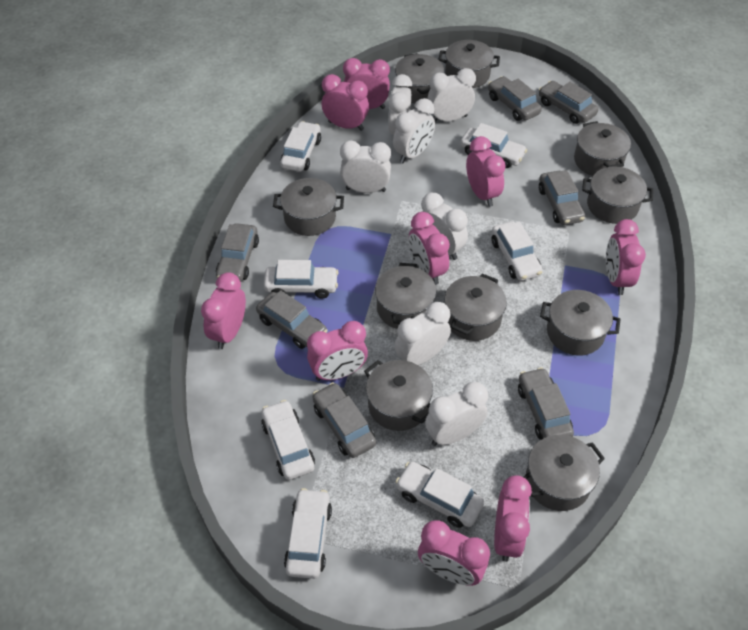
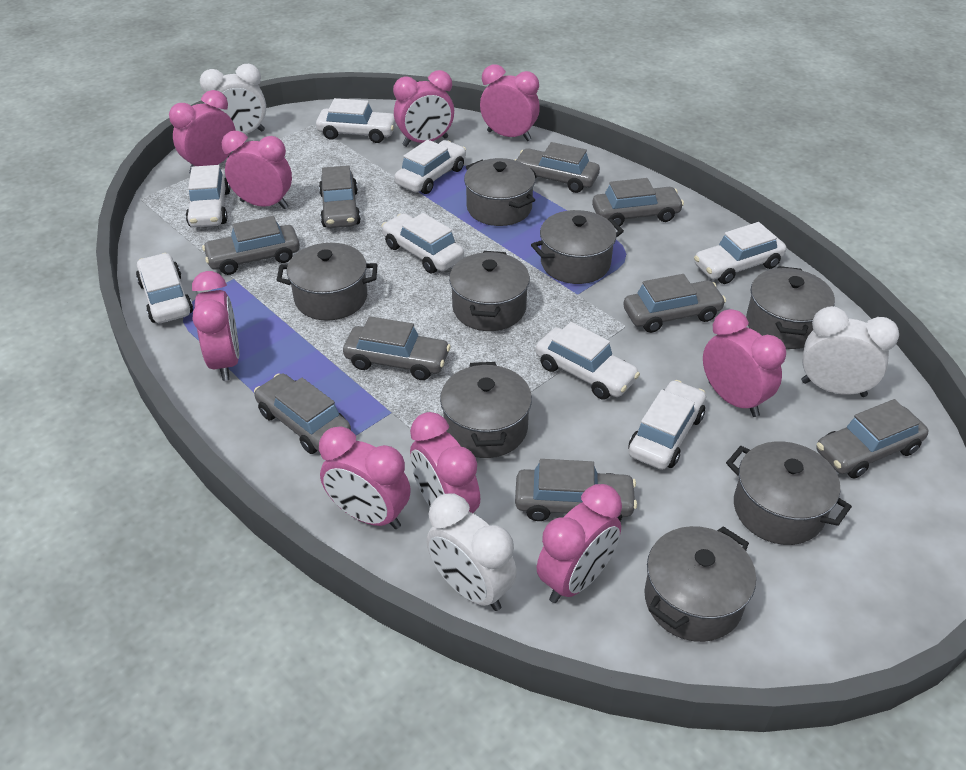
grey car: 7 -> 9
grey pot: 10 -> 8
white car: 7 -> 8
white clock: 7 -> 3

